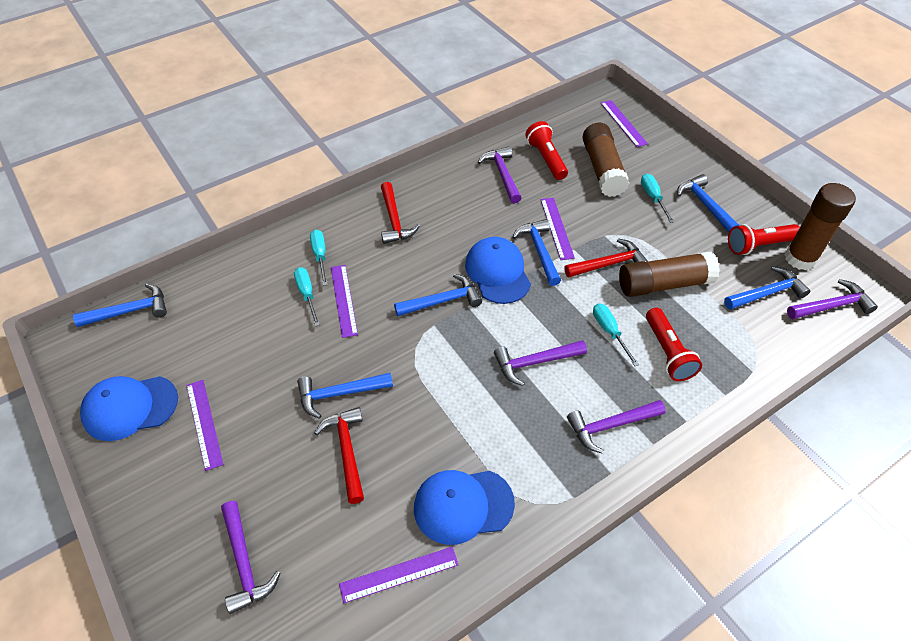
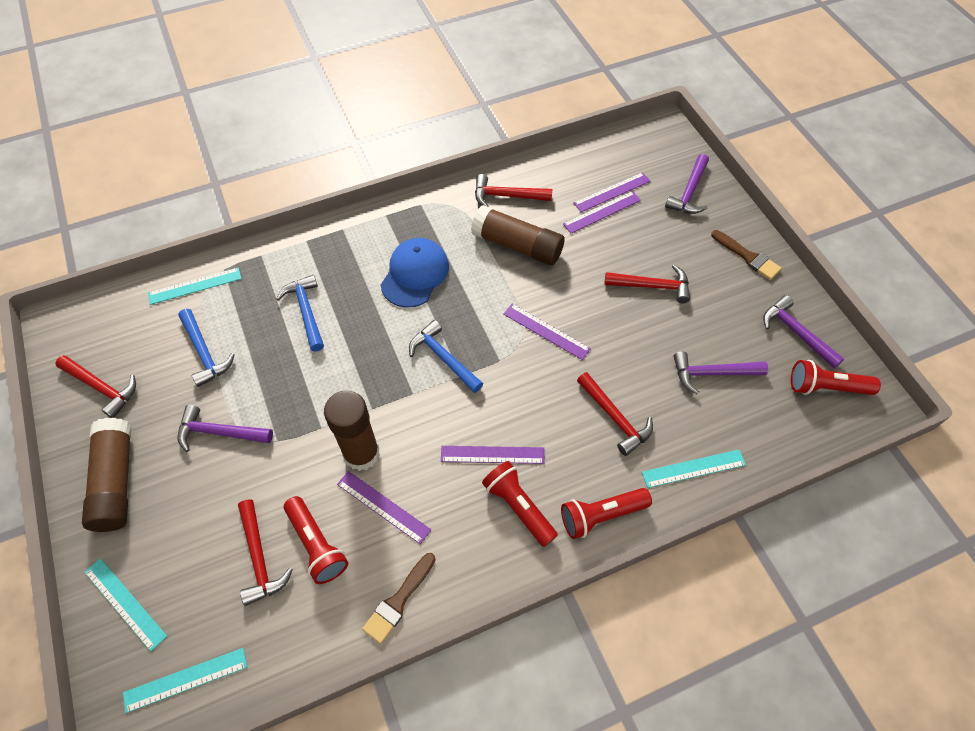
blue cap: 3 -> 1
blue hammer: 6 -> 3
brown brush: 0 -> 2
purple hammer: 5 -> 4
red flashlight: 3 -> 4
red hammer: 3 -> 5
turquoise ruler: 0 -> 4
turquoise screwdriver: 4 -> 0

